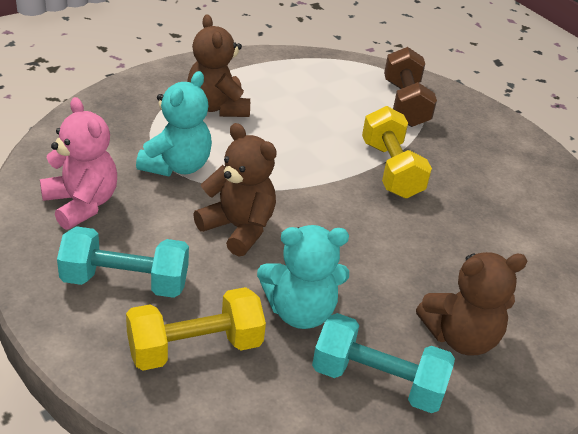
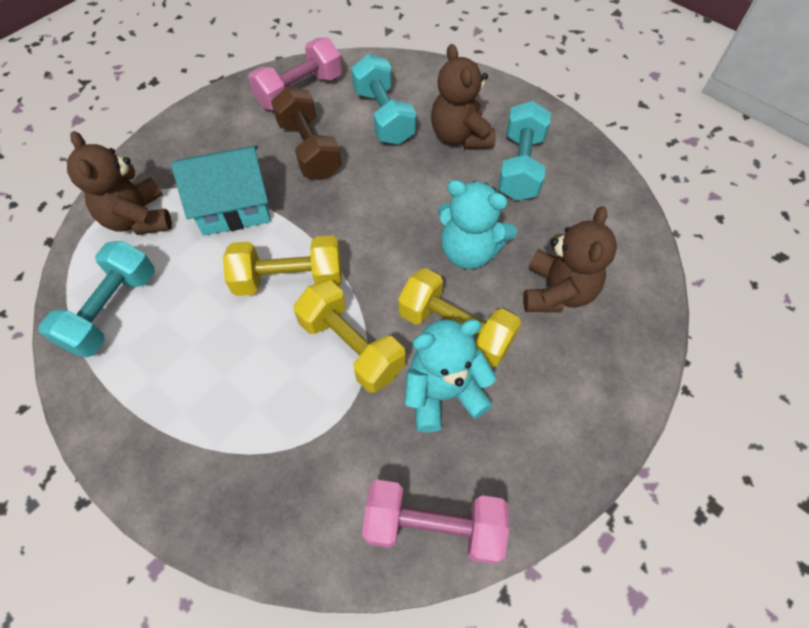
pink dumbbell: 0 -> 2
pink teddy bear: 1 -> 0
turquoise dumbbell: 2 -> 3
turquoise house: 0 -> 1
yellow dumbbell: 2 -> 3

